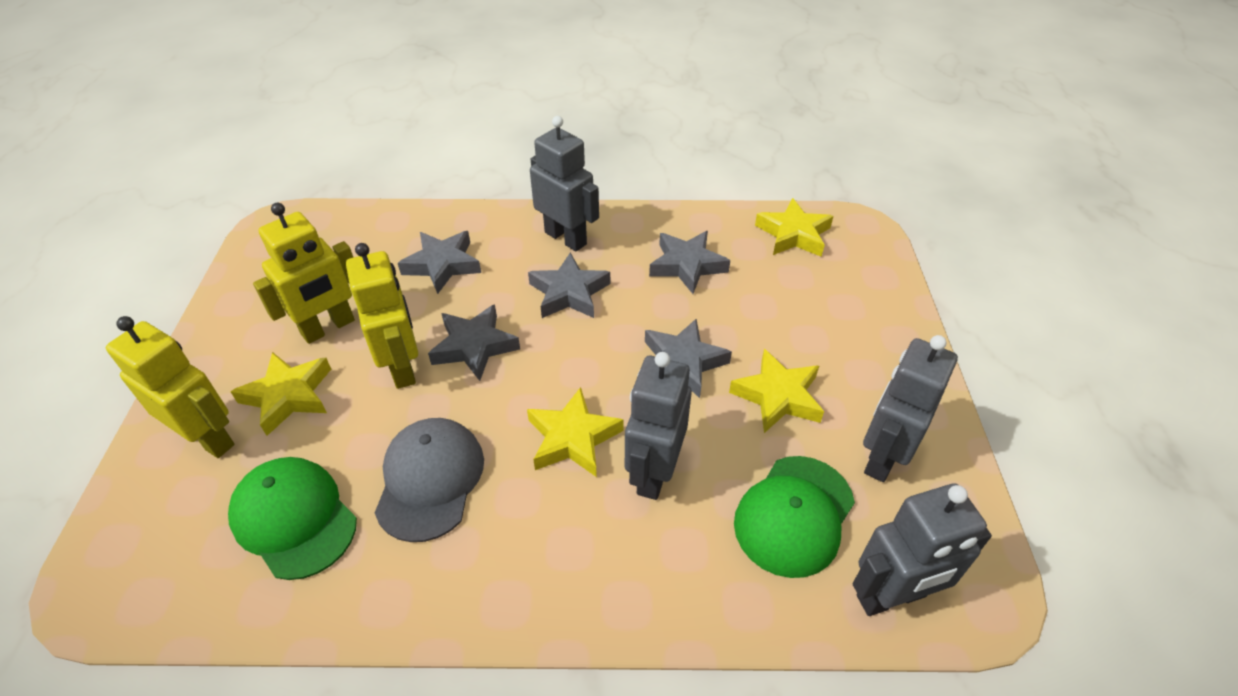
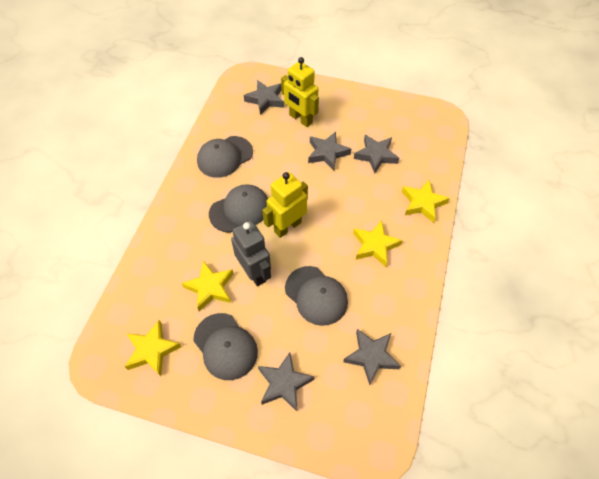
green cap: 2 -> 0
grey cap: 1 -> 4
grey robot: 4 -> 1
yellow robot: 3 -> 2

